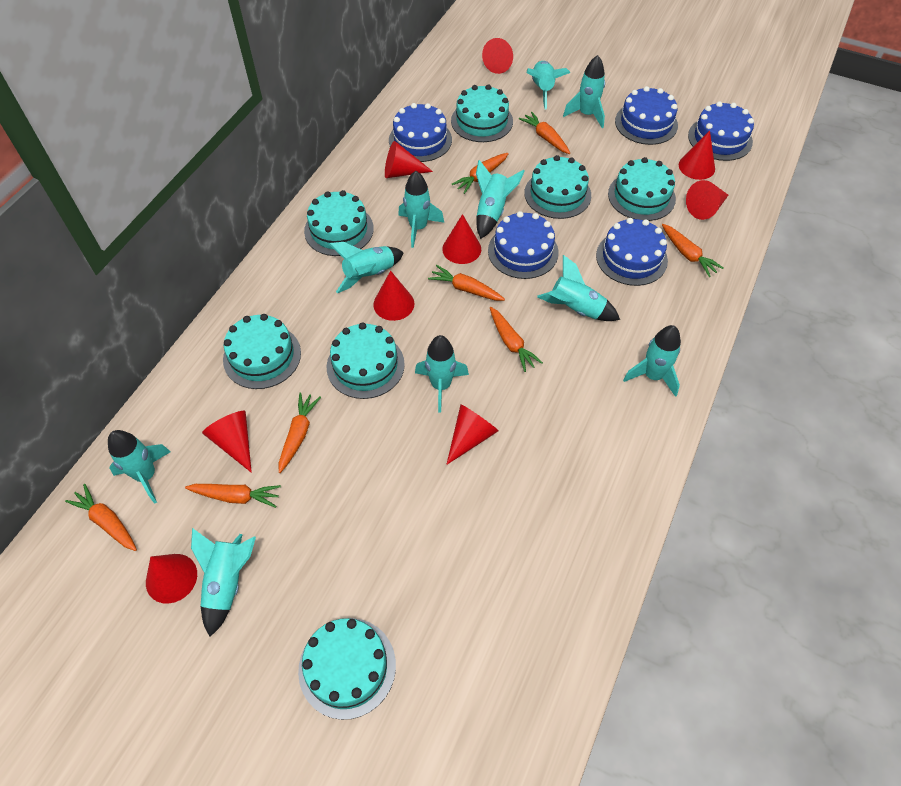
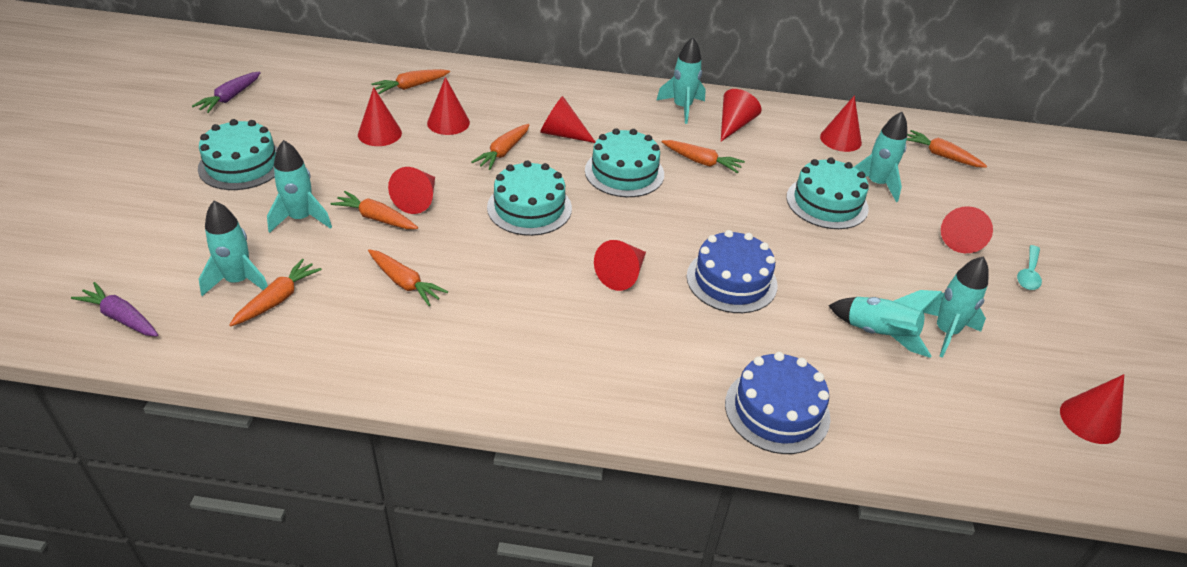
blue cake: 5 -> 2
orange carrot: 8 -> 7
purple carrot: 0 -> 2
turquoise cake: 7 -> 4
turquoise rocket: 10 -> 6
turquoise spoon: 0 -> 1

